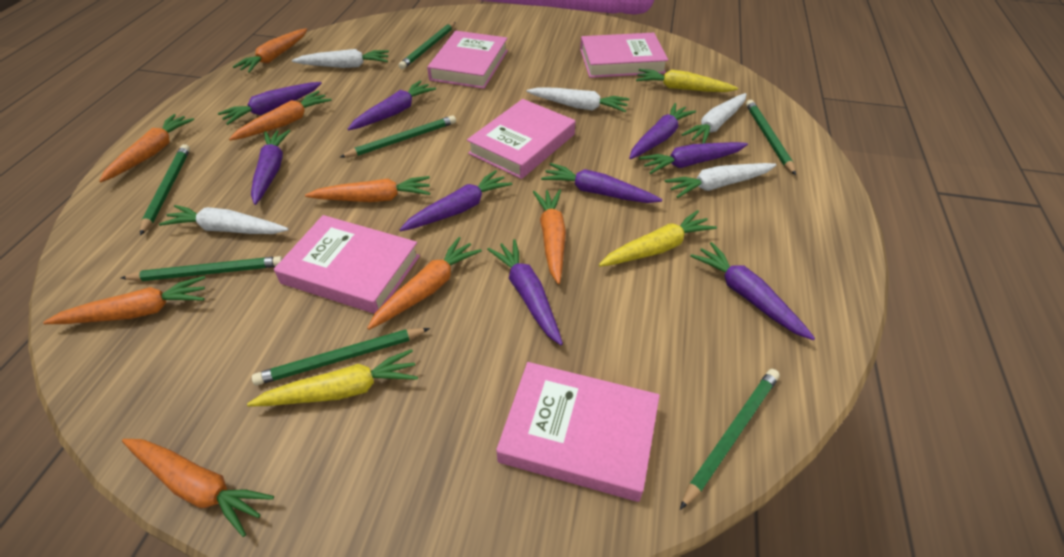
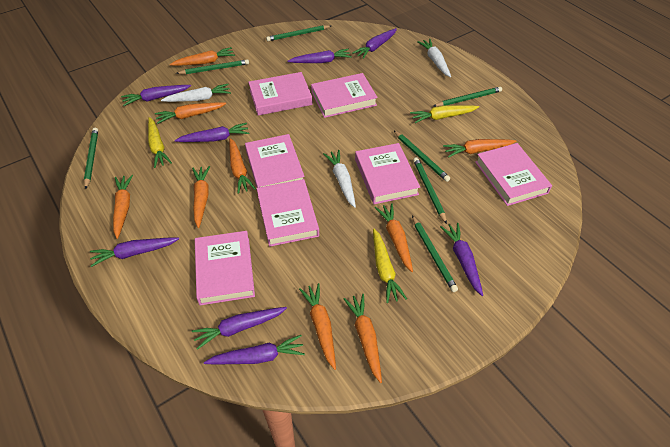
orange carrot: 8 -> 9
pink book: 5 -> 7
purple carrot: 9 -> 8
white carrot: 5 -> 3

